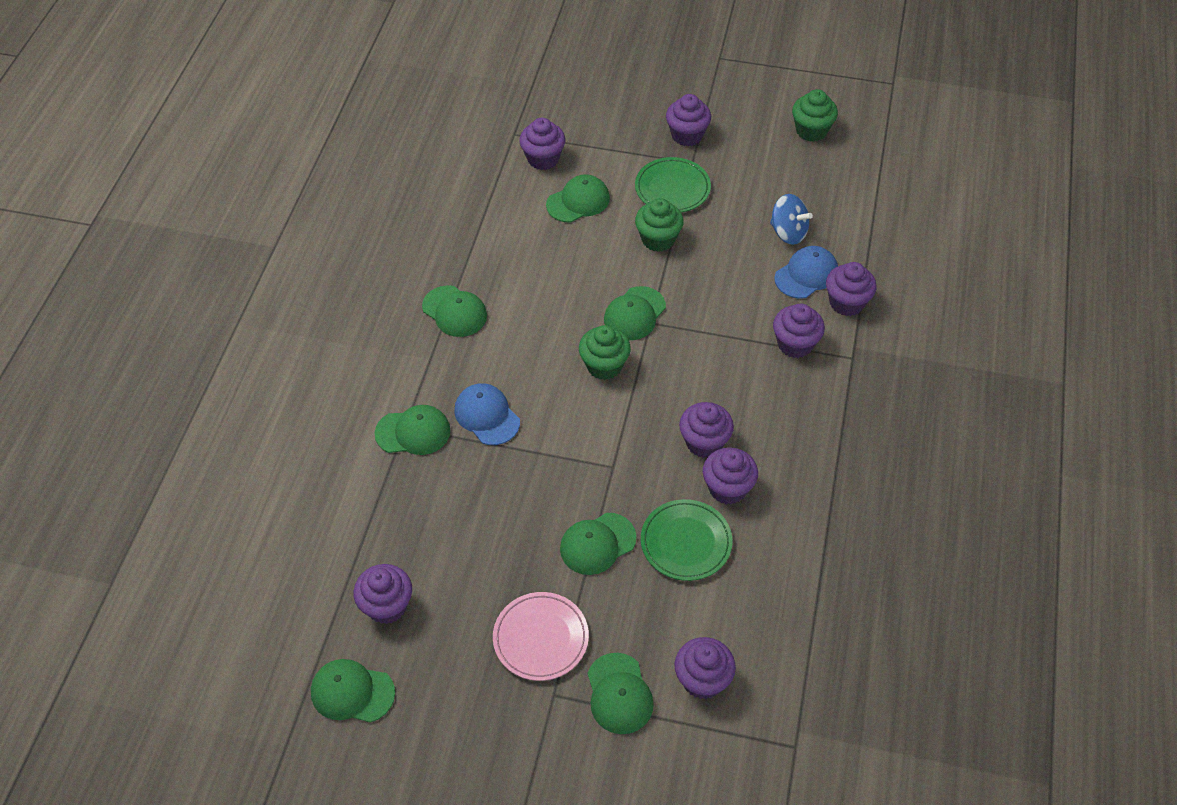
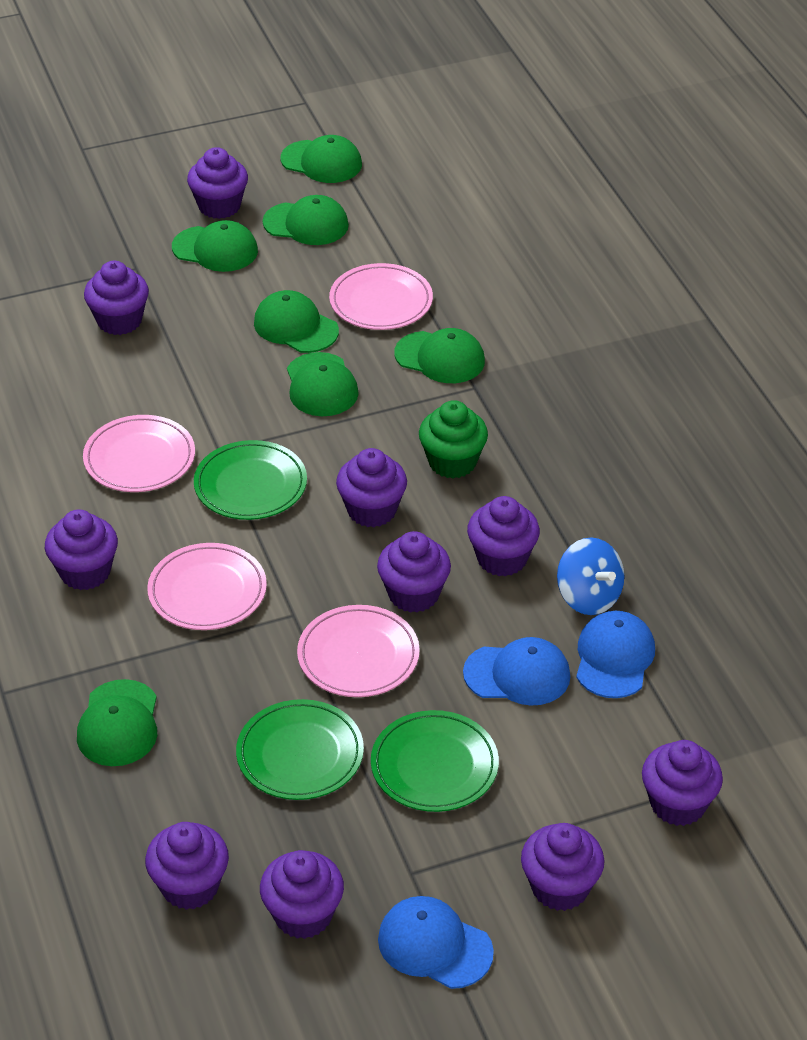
blue cap: 2 -> 3
green cupcake: 3 -> 1
green plate: 2 -> 3
pink plate: 1 -> 4
purple cupcake: 8 -> 10

